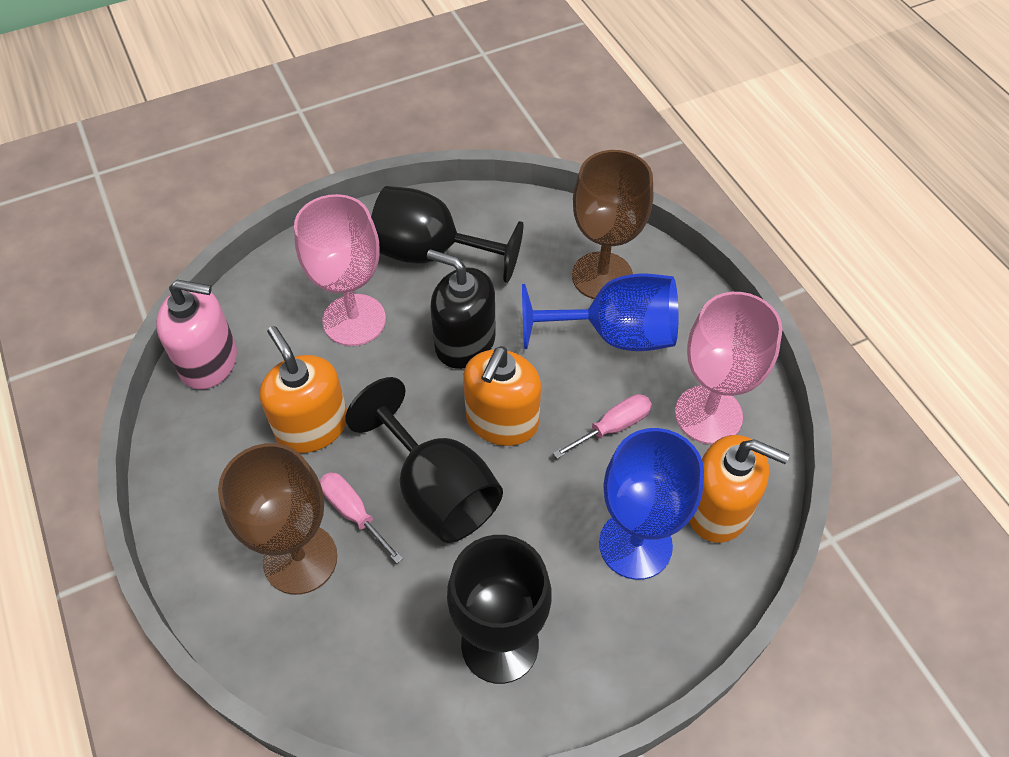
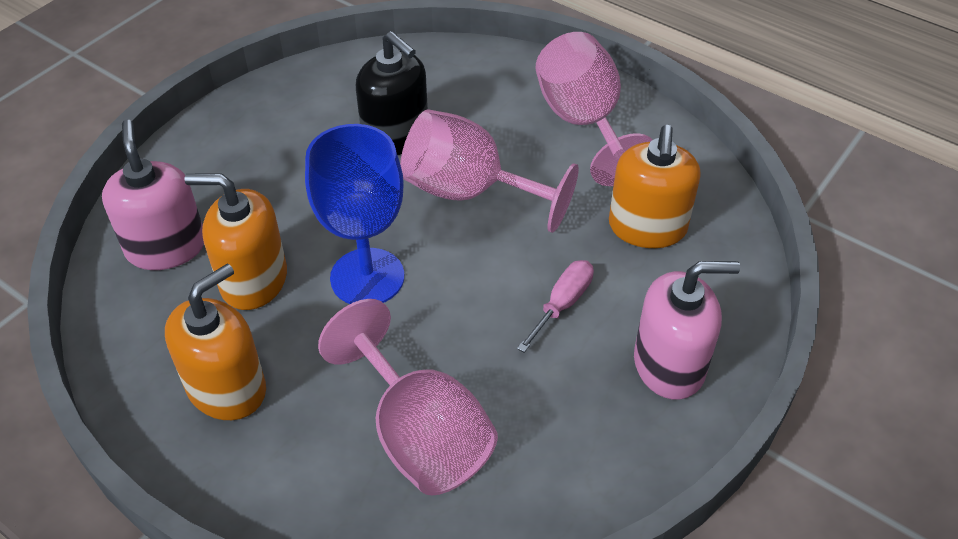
black goblet: 3 -> 0
blue goblet: 2 -> 1
brown goblet: 2 -> 0
pink goblet: 2 -> 3
pink screwdriver: 2 -> 1
pink soap dispenser: 1 -> 2

